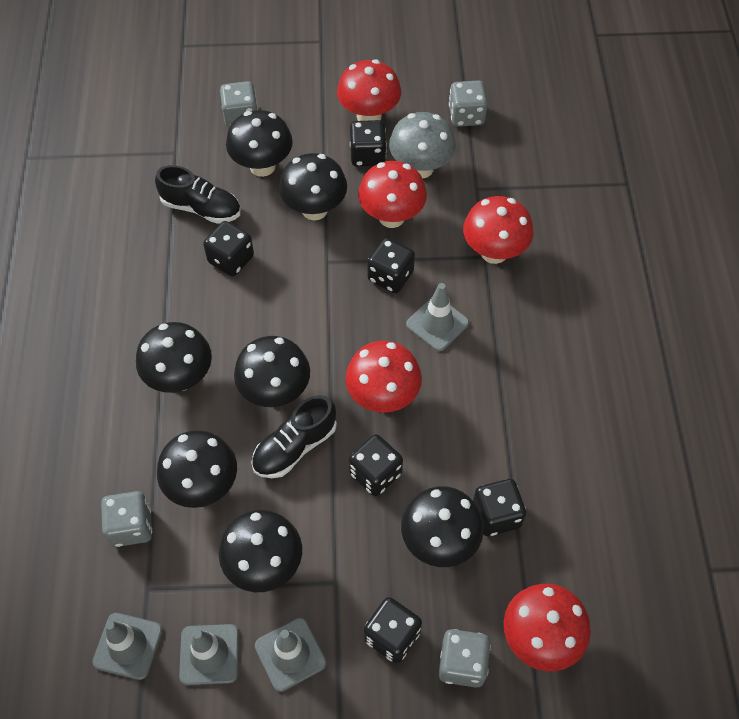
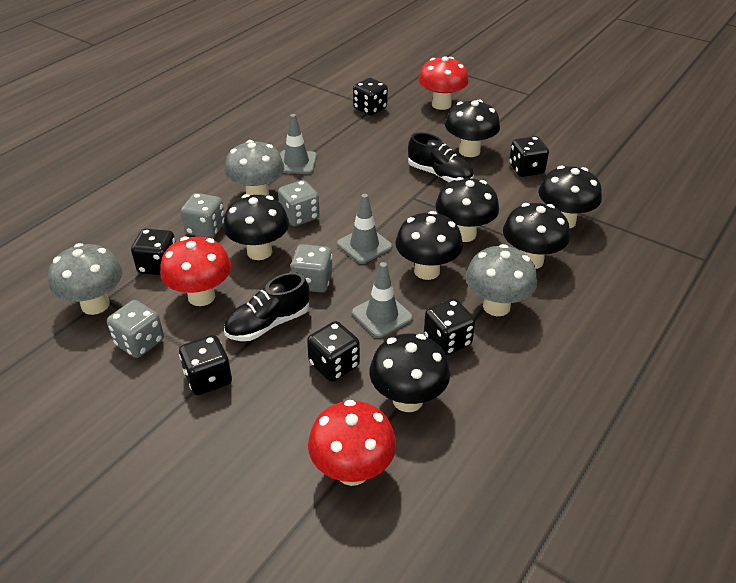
grey mushroom: 1 -> 3
grey traffic cone: 4 -> 3
red mushroom: 5 -> 3

